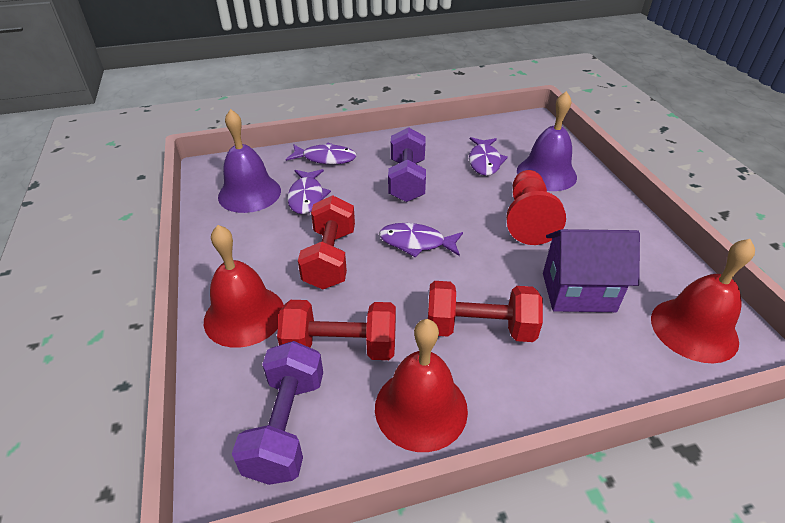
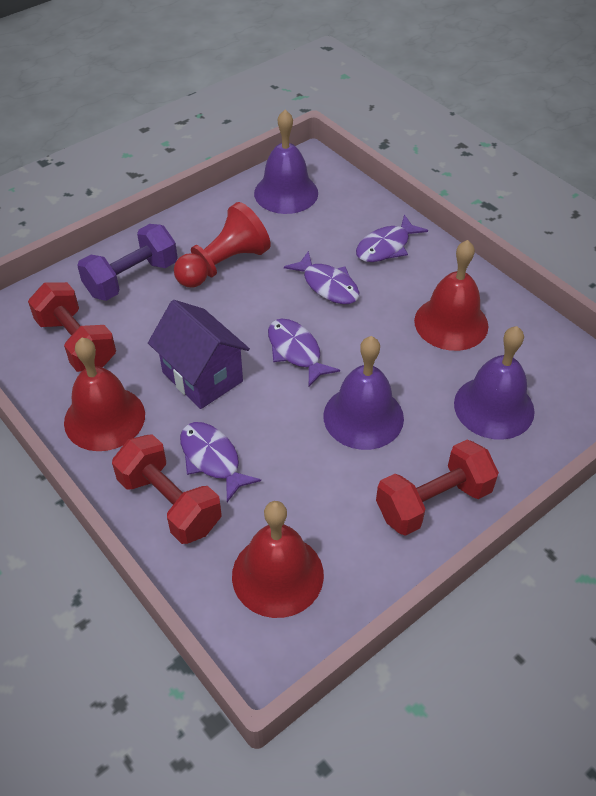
purple bell: 2 -> 3
purple dumbbell: 2 -> 1

